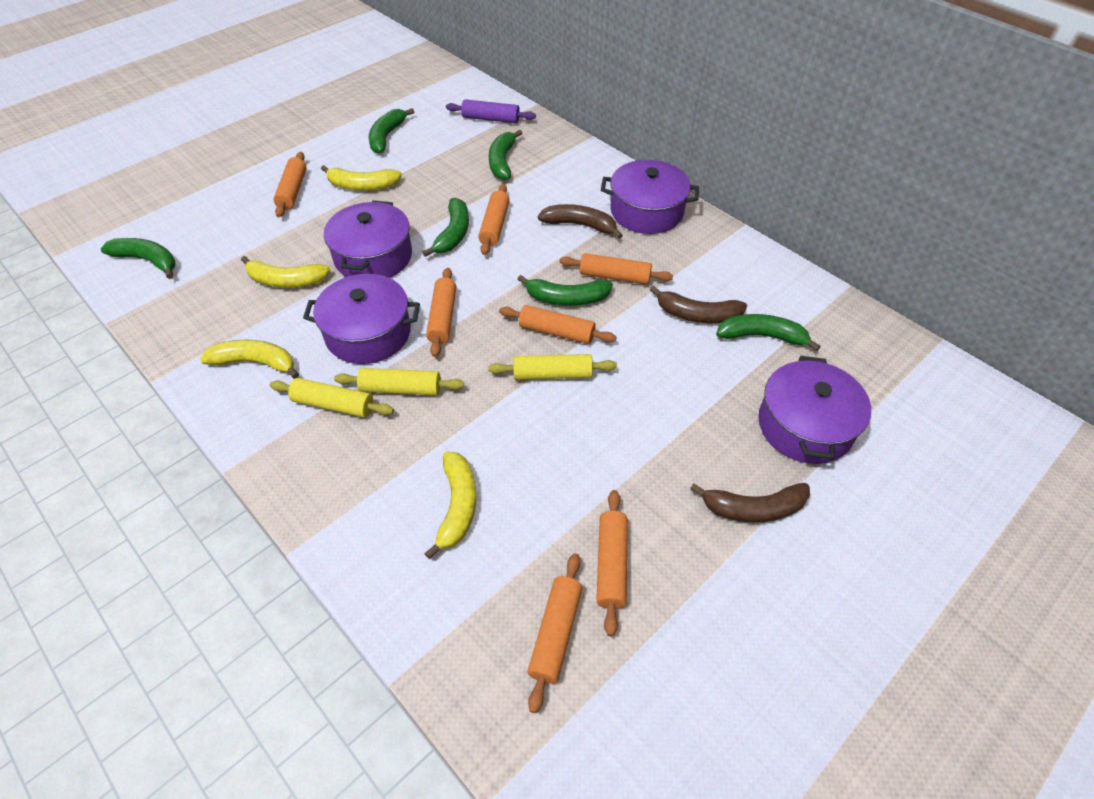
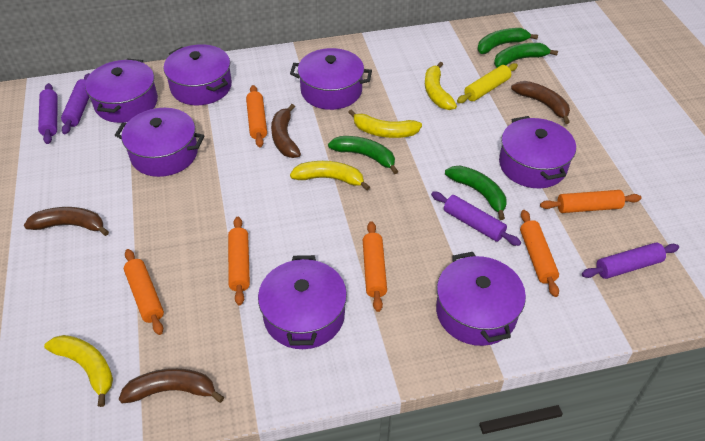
brown banana: 3 -> 4
green banana: 6 -> 4
orange rolling pin: 7 -> 6
purple pot: 4 -> 7
purple rolling pin: 1 -> 4
yellow rolling pin: 3 -> 1

